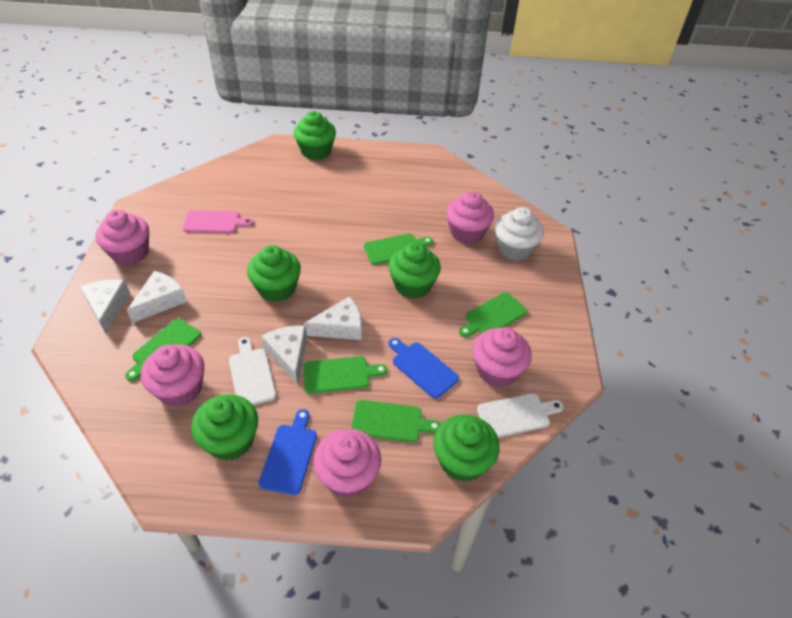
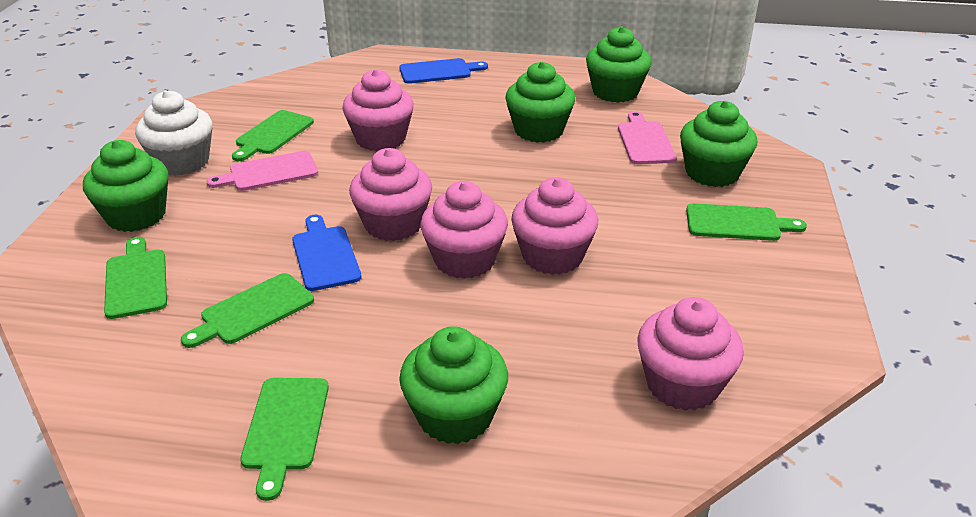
pink cutting board: 1 -> 2
white cheese: 4 -> 0
white cutting board: 2 -> 0

